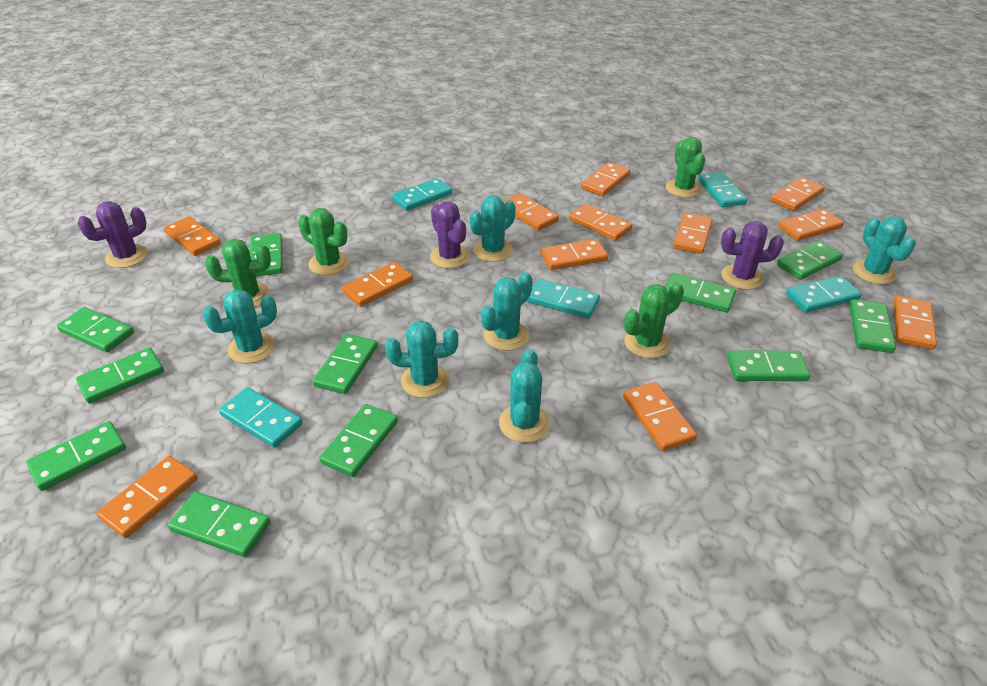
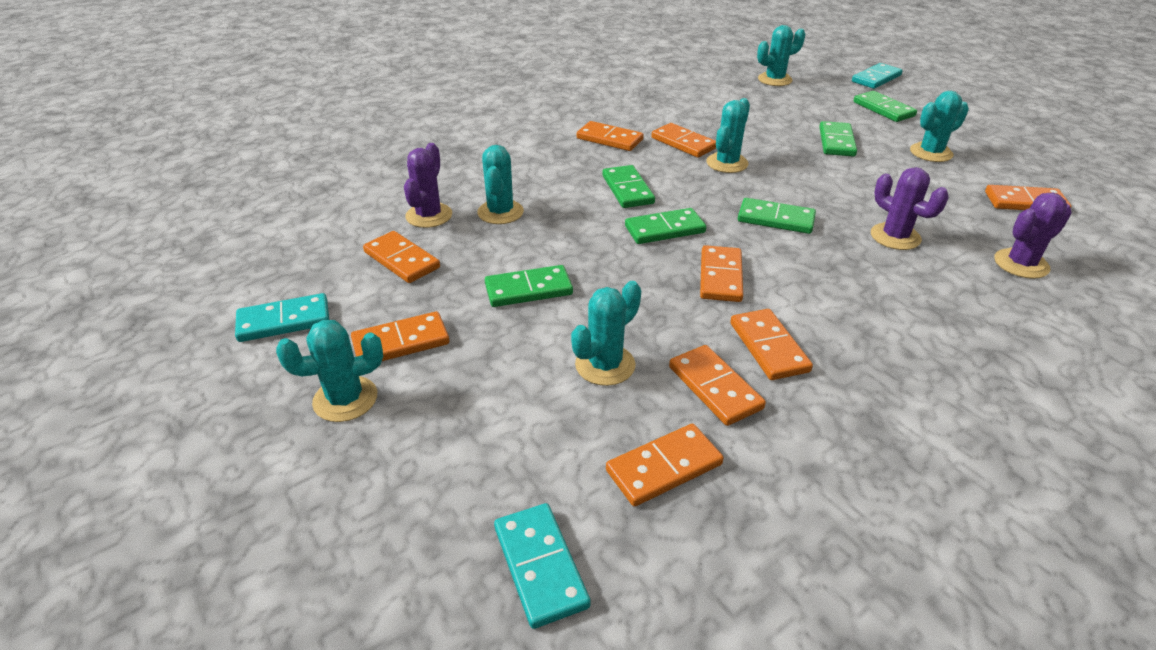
green cactus: 4 -> 0
green domino: 11 -> 6
orange domino: 12 -> 9
turquoise domino: 5 -> 3

